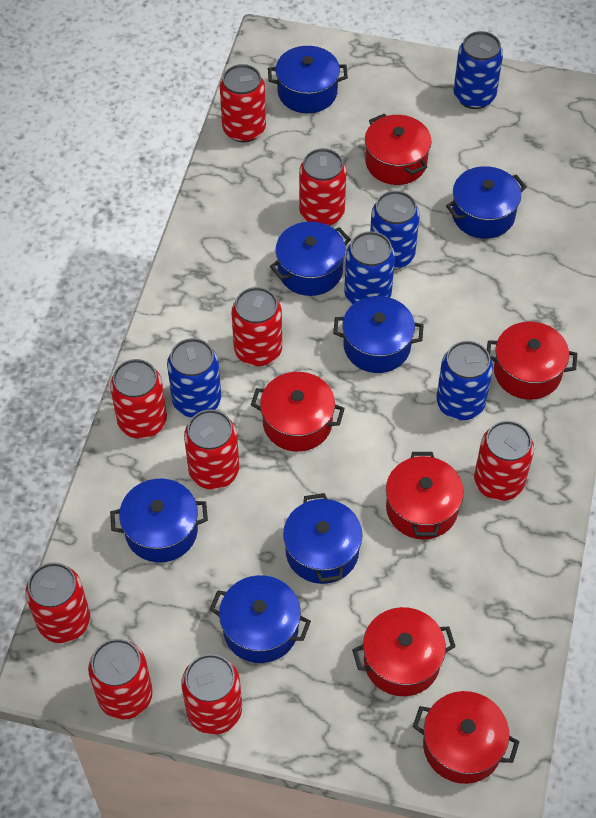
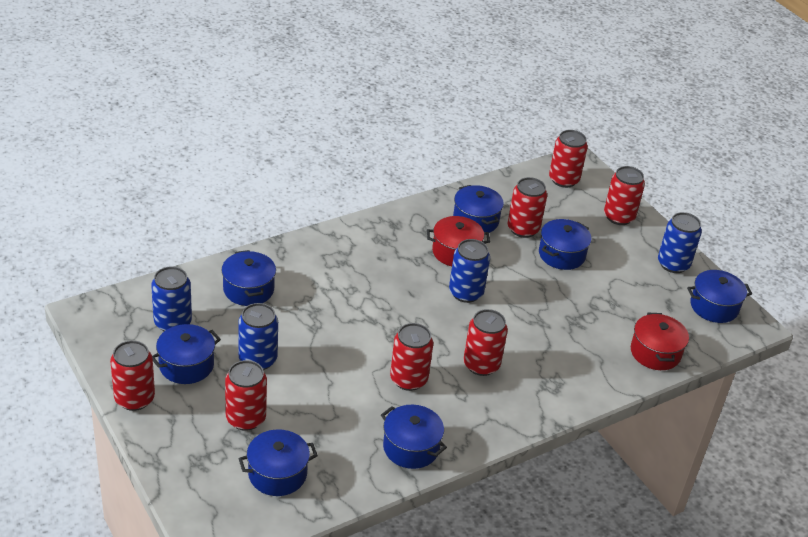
blue can: 5 -> 4
red can: 9 -> 7
red pot: 6 -> 2

